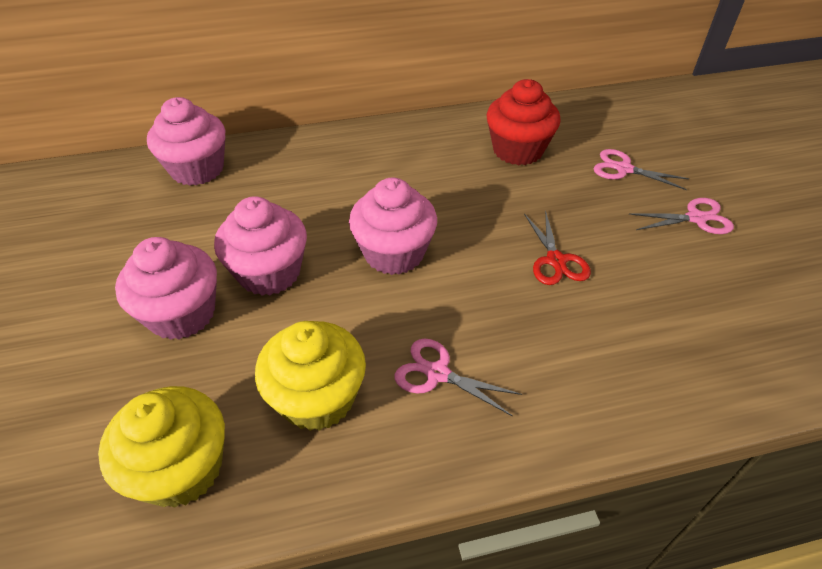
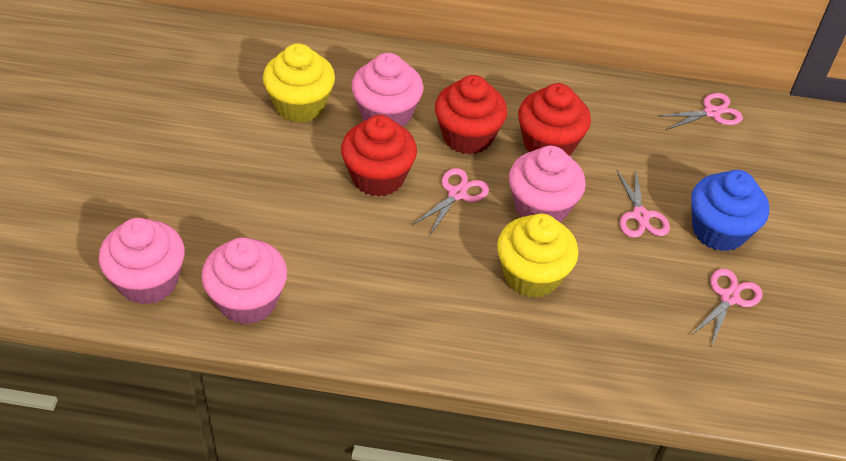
blue cupcake: 0 -> 1
pink scissors: 3 -> 4
red cupcake: 1 -> 3
red scissors: 1 -> 0

